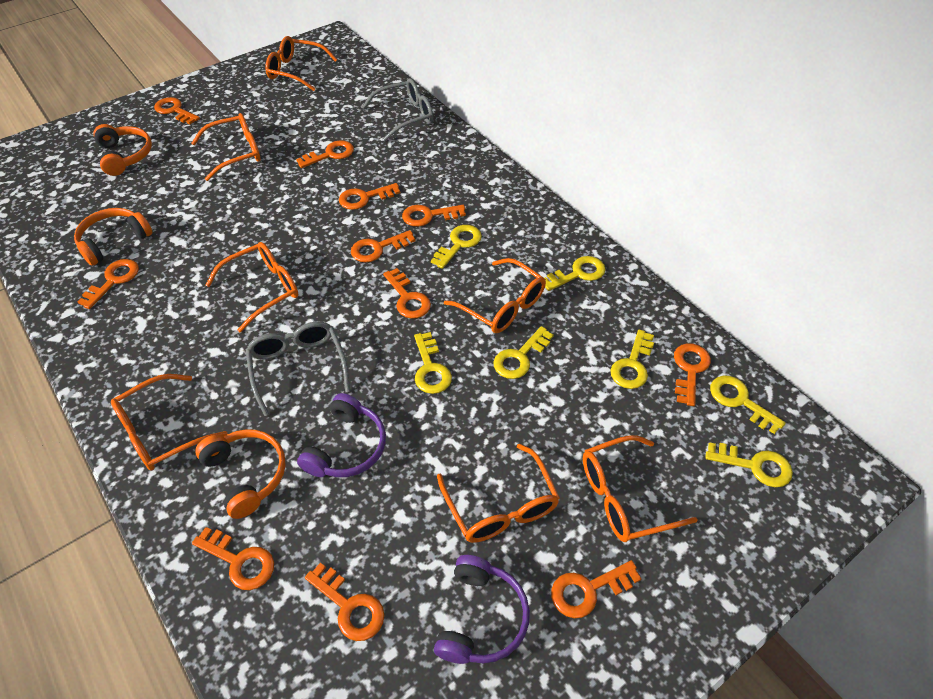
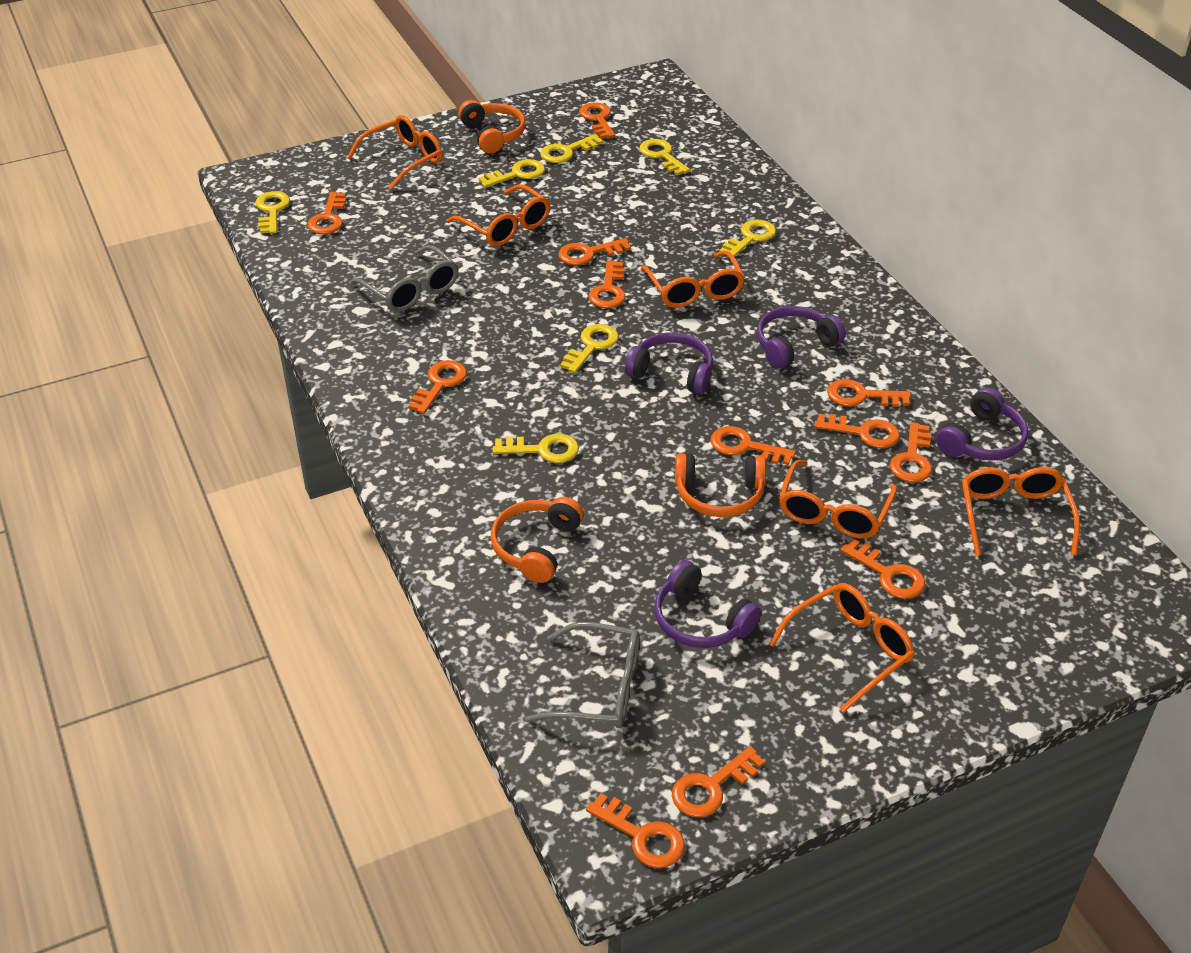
orange glasses: 7 -> 6
orange key: 11 -> 12
purple headphones: 2 -> 4

